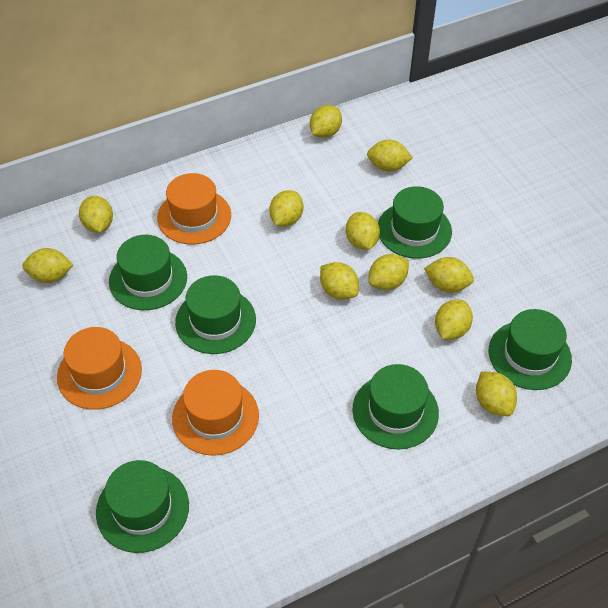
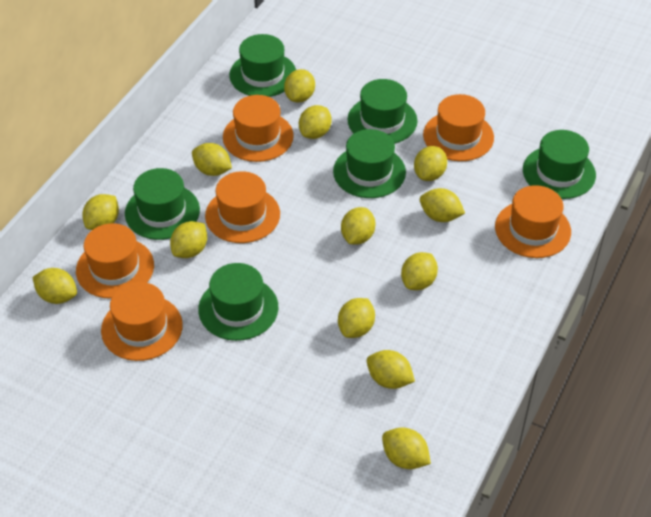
orange hat: 3 -> 6
yellow lemon: 11 -> 13

